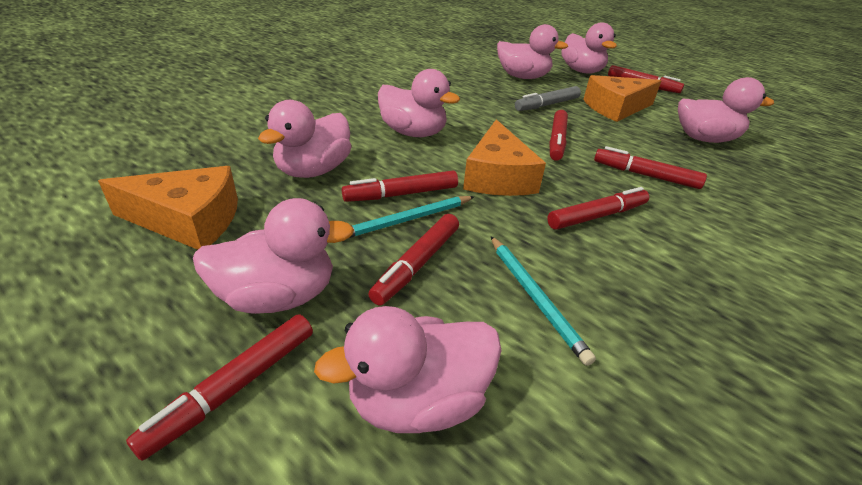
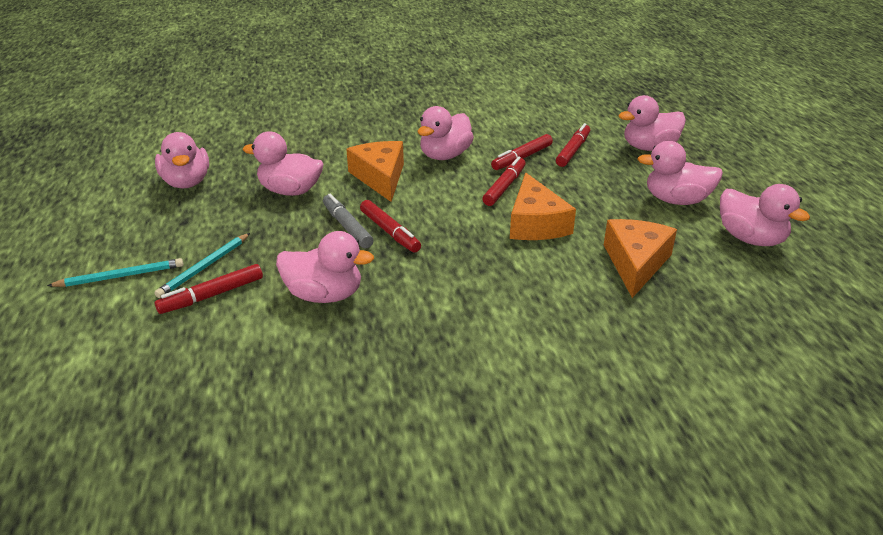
red marker: 7 -> 5

